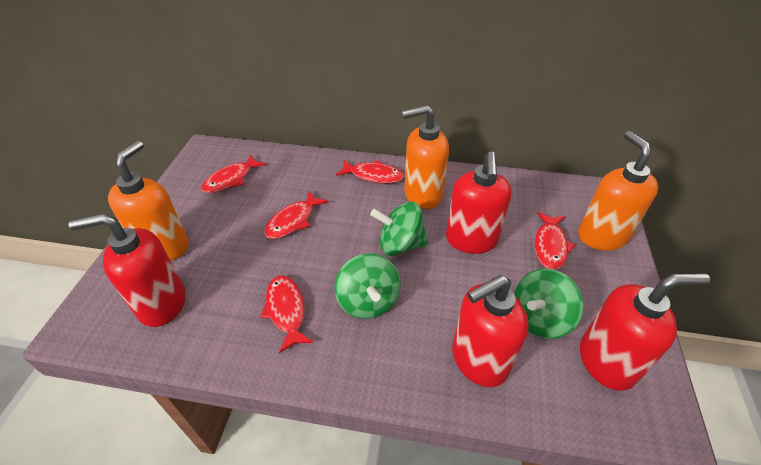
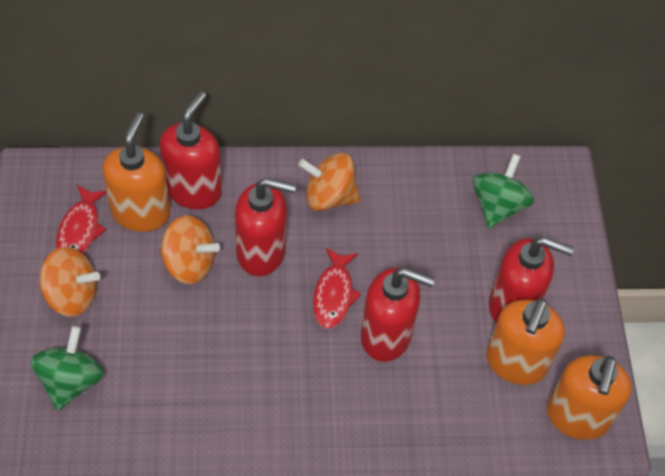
green spinning top: 3 -> 2
orange spinning top: 0 -> 3
red fish: 5 -> 2

